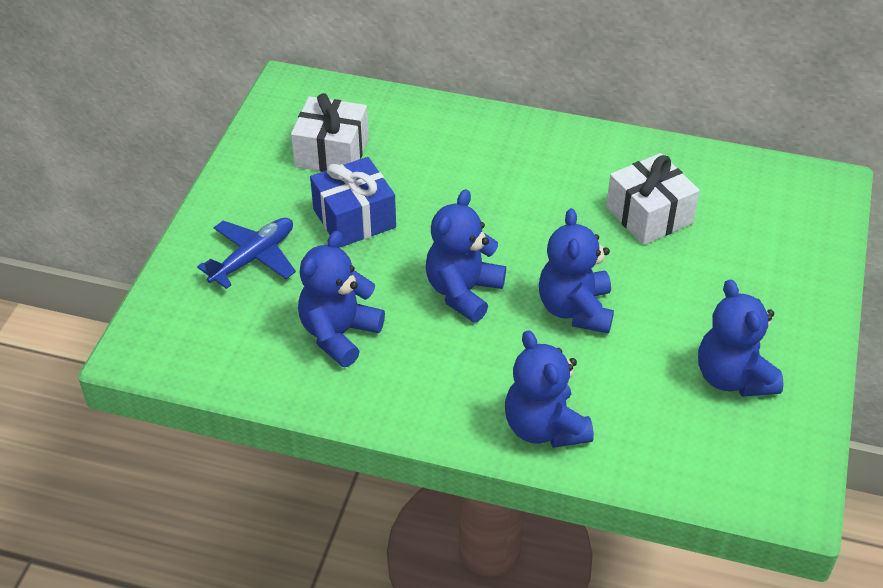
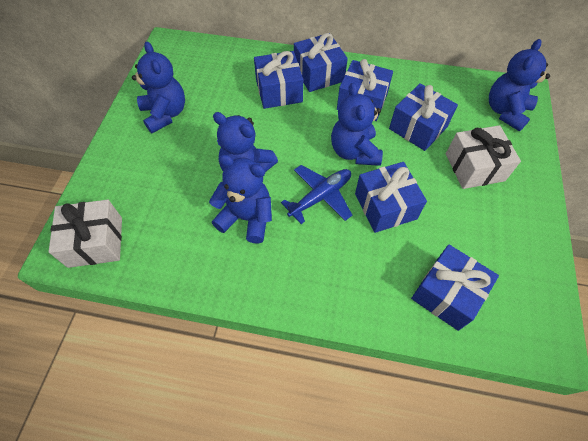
blue gift: 1 -> 6

